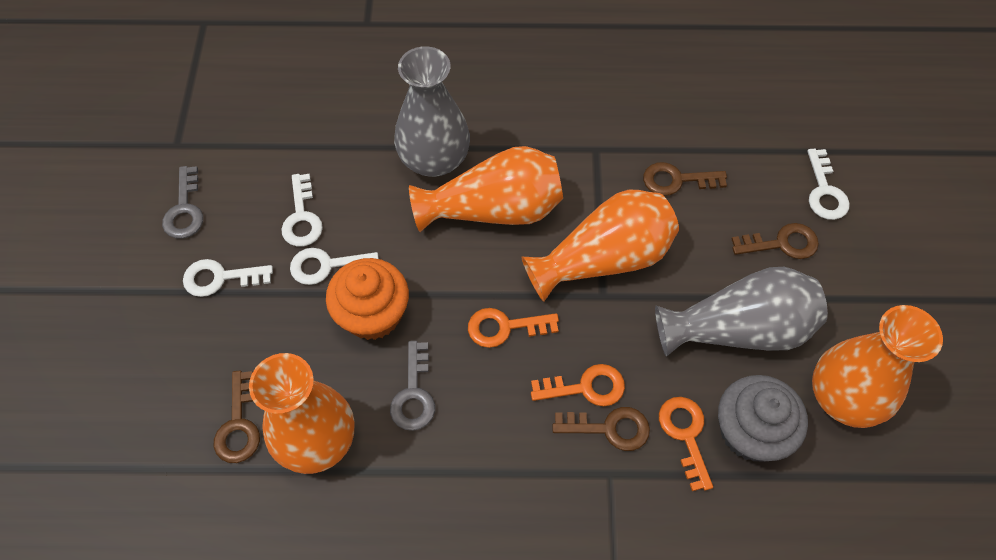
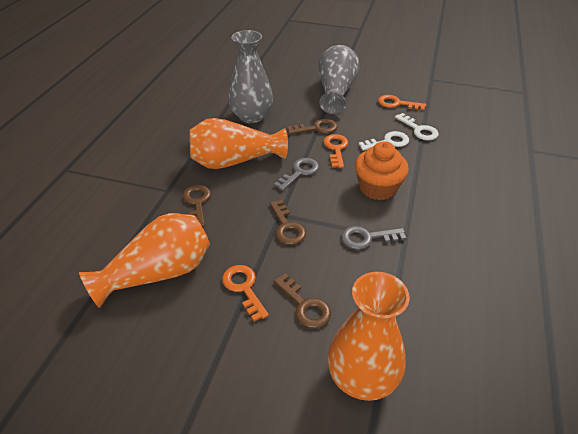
grey cupcake: 1 -> 0
orange vase: 4 -> 3
white key: 4 -> 2

